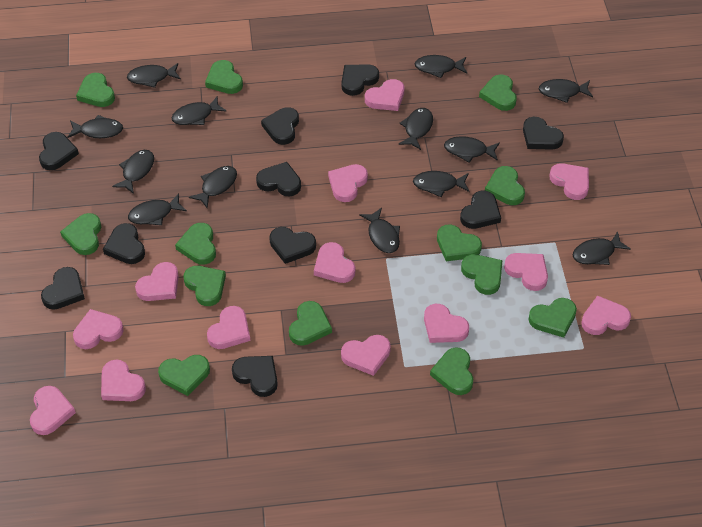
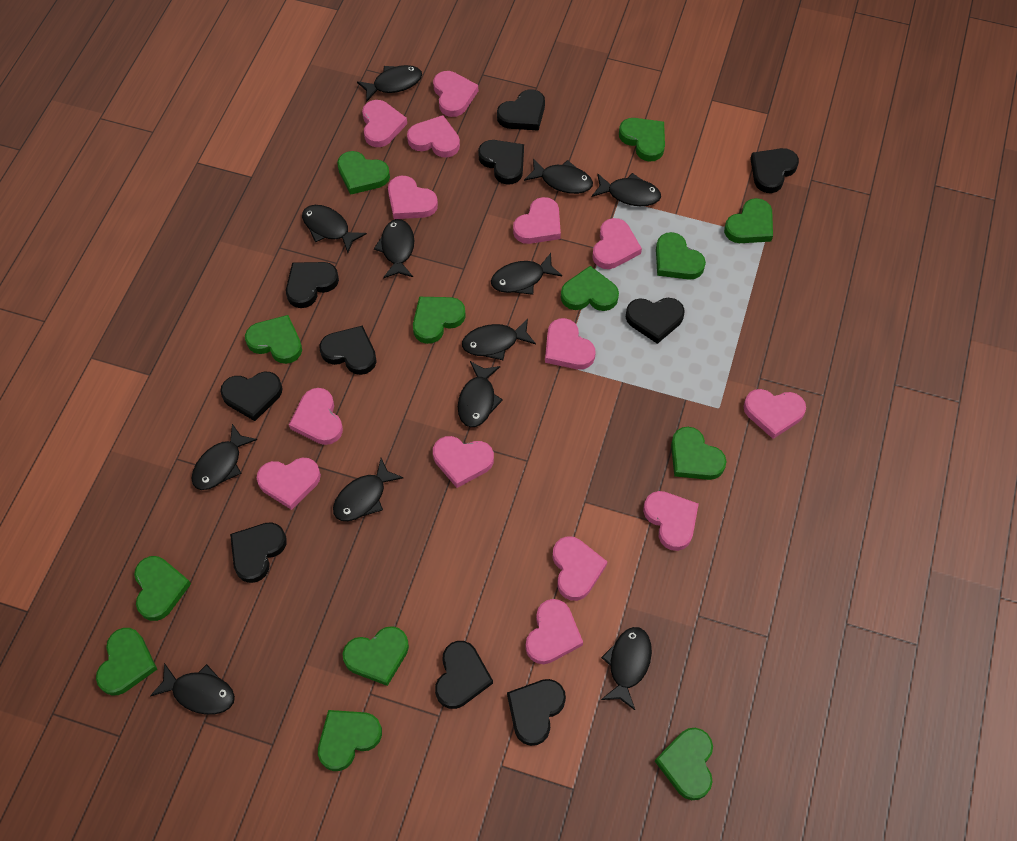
black fish: 13 -> 12
pink heart: 13 -> 14

